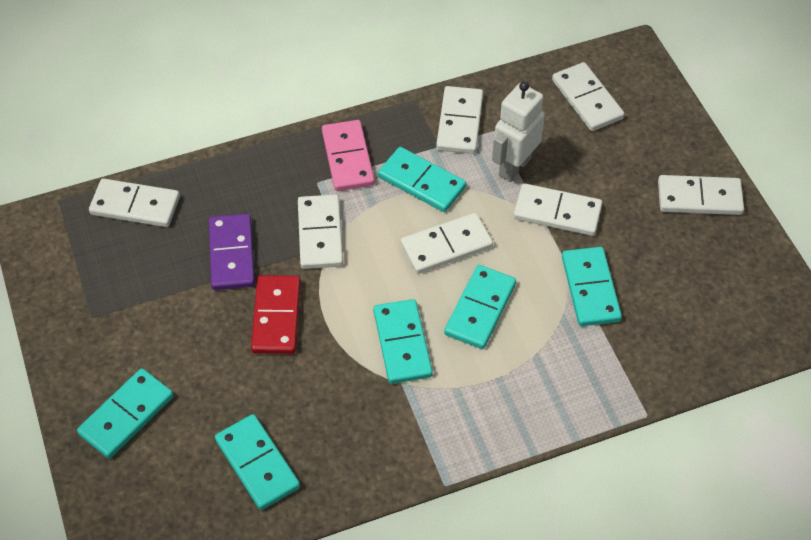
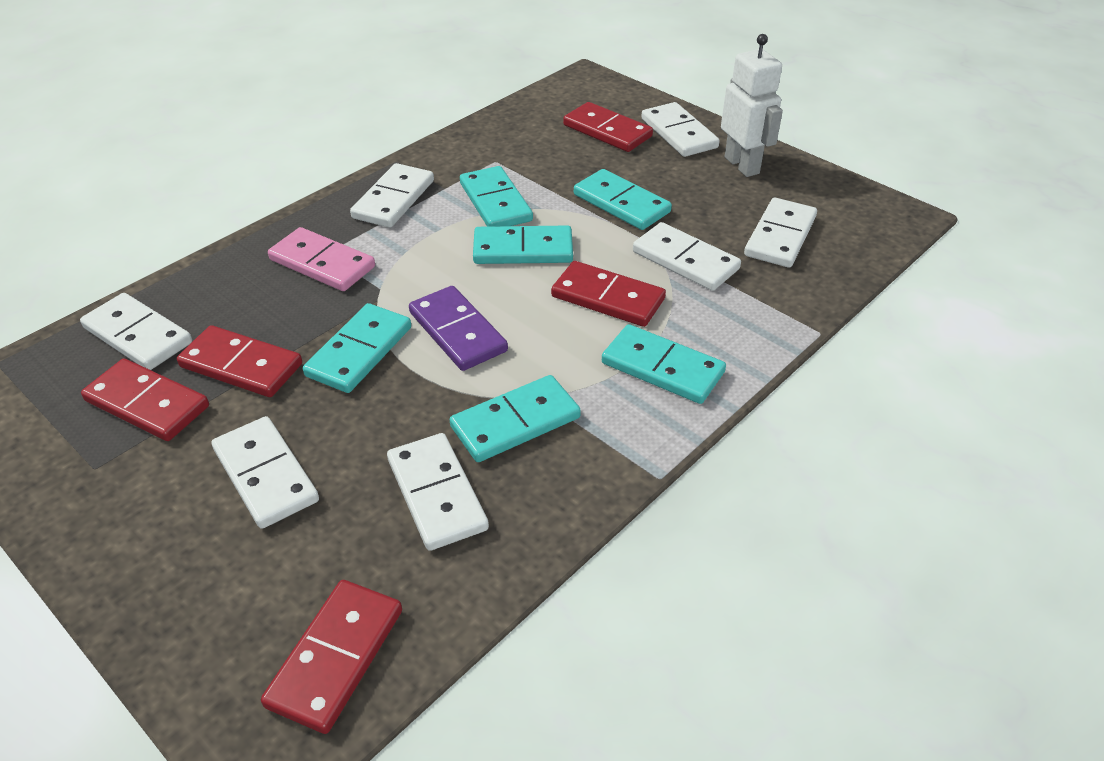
red domino: 1 -> 5

